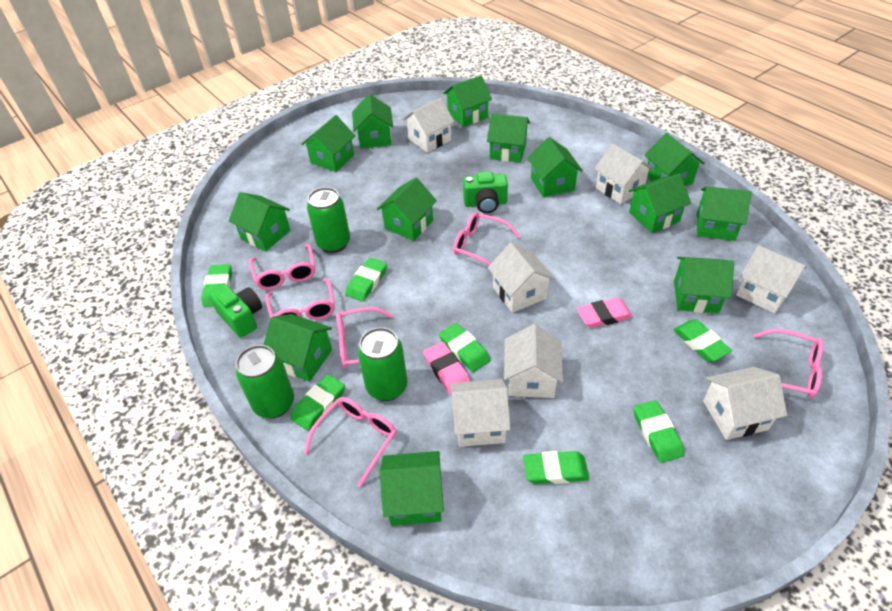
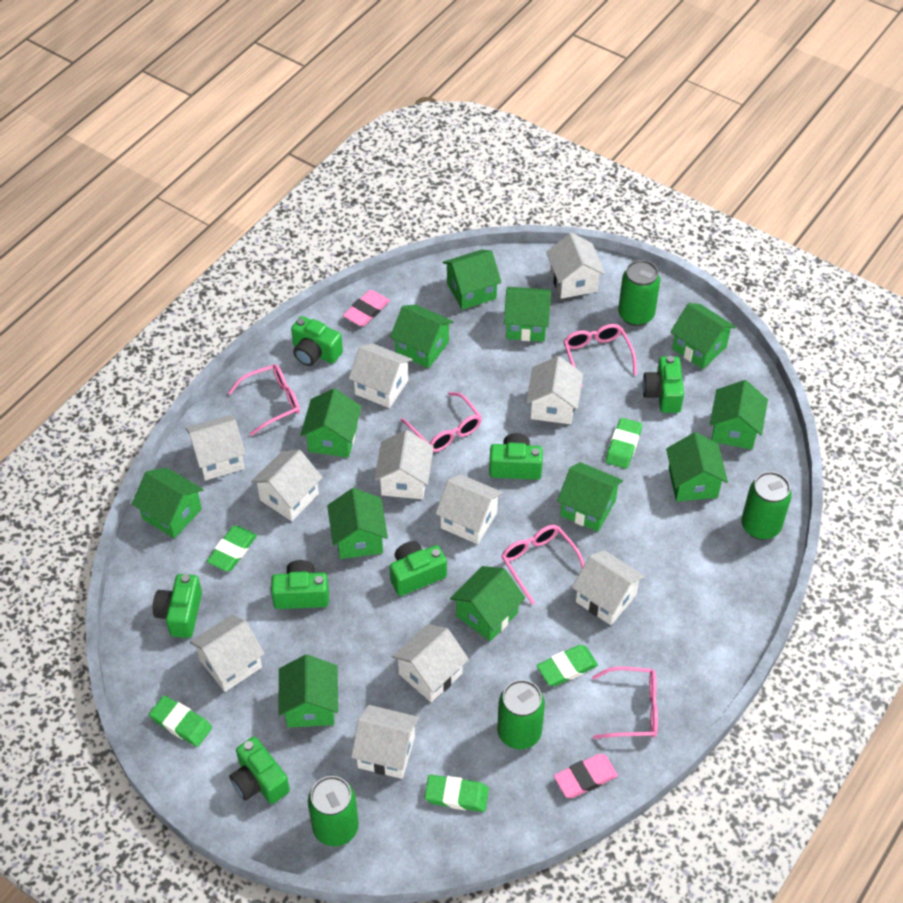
green camera: 2 -> 7
green can: 3 -> 4
green eraser: 7 -> 5
green house: 13 -> 12
pink glasses: 6 -> 5
white house: 7 -> 11

